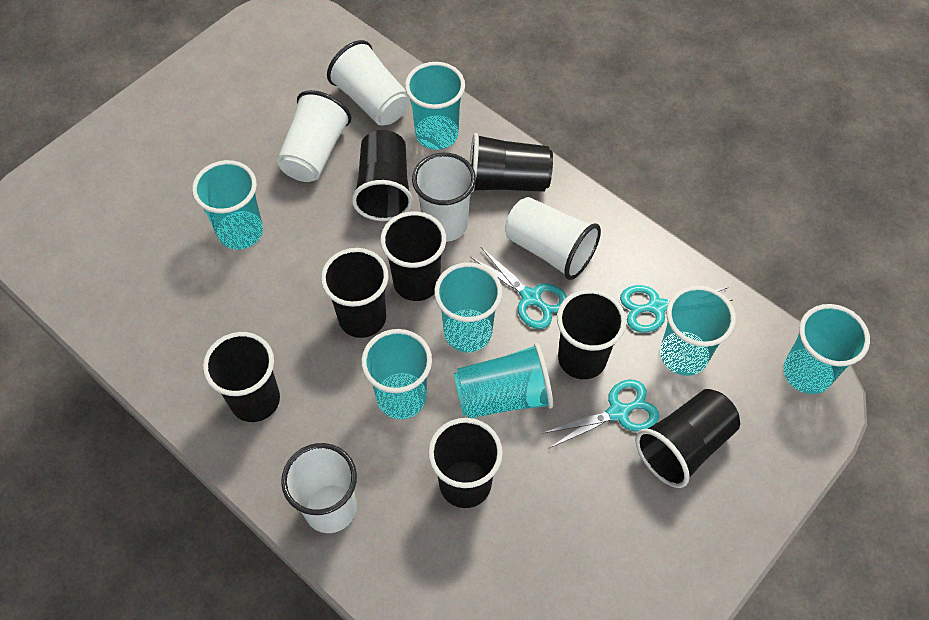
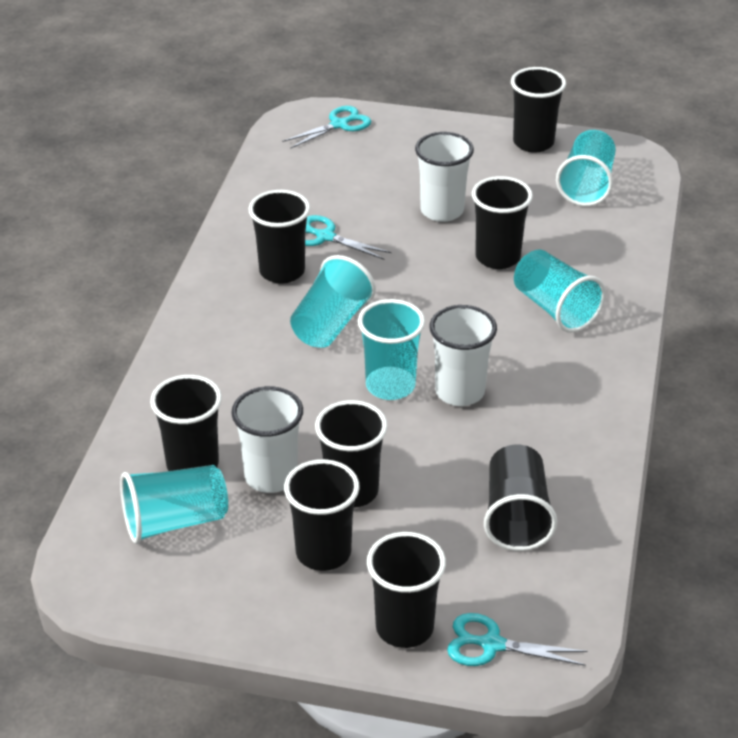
turquoise cup: 7 -> 5
white cup: 5 -> 3

